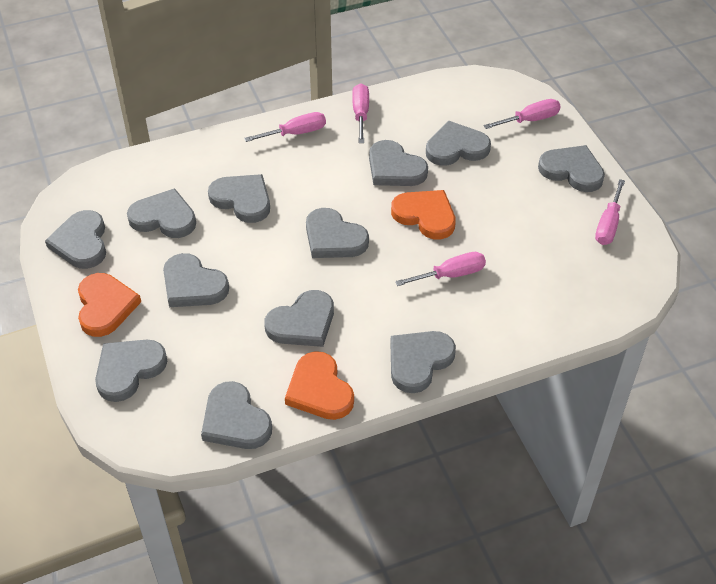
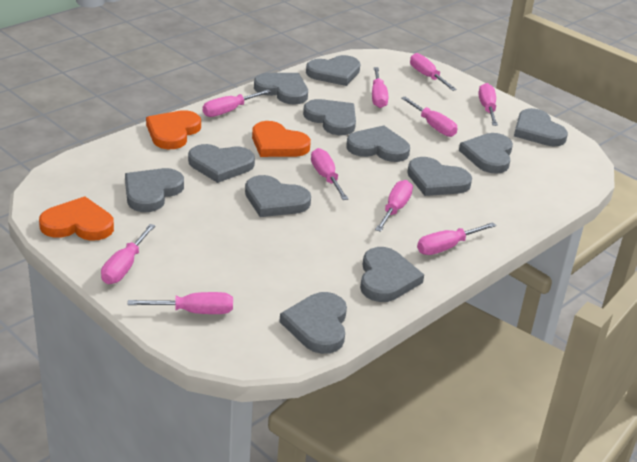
pink screwdriver: 5 -> 10

